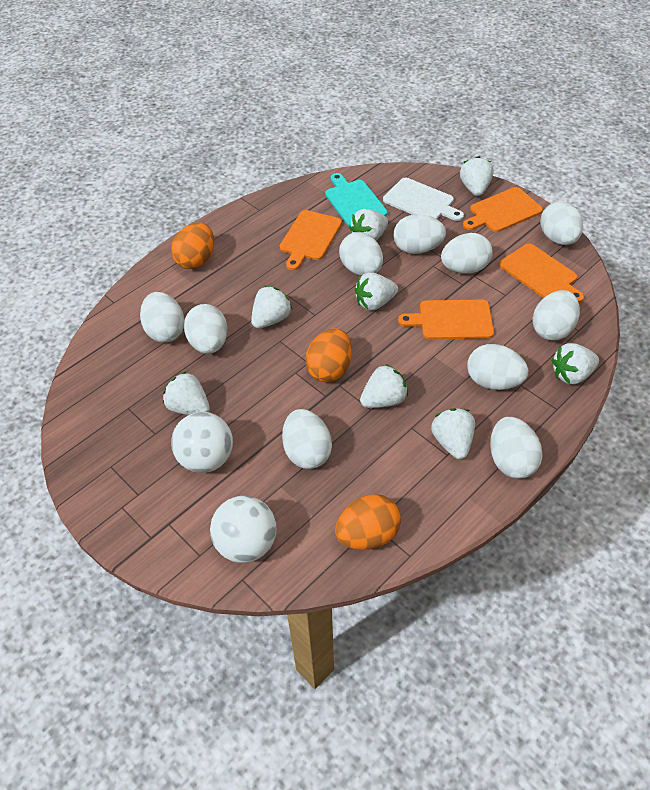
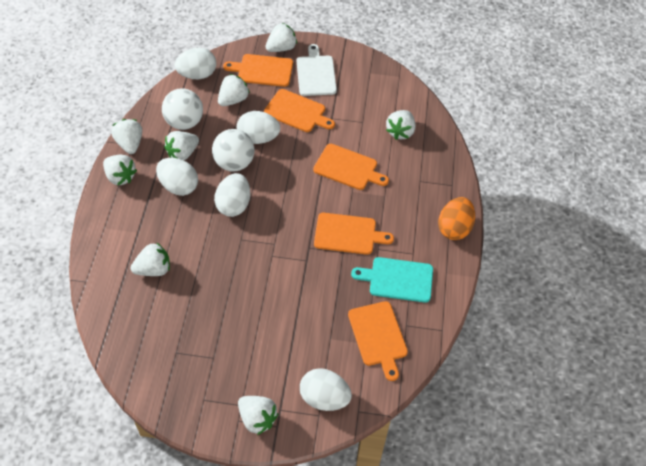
orange cutting board: 4 -> 5
orange egg: 3 -> 1
white egg: 10 -> 5

